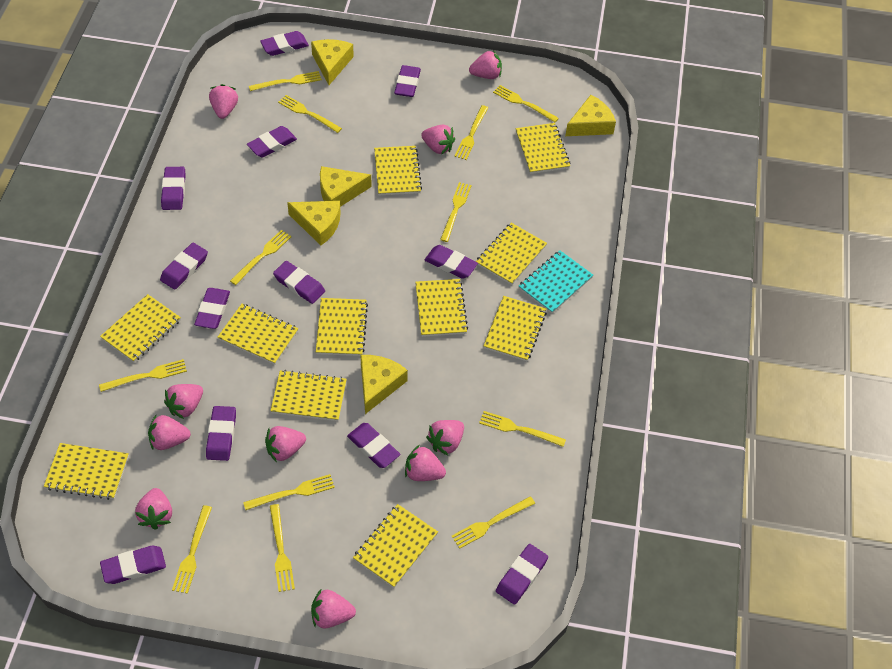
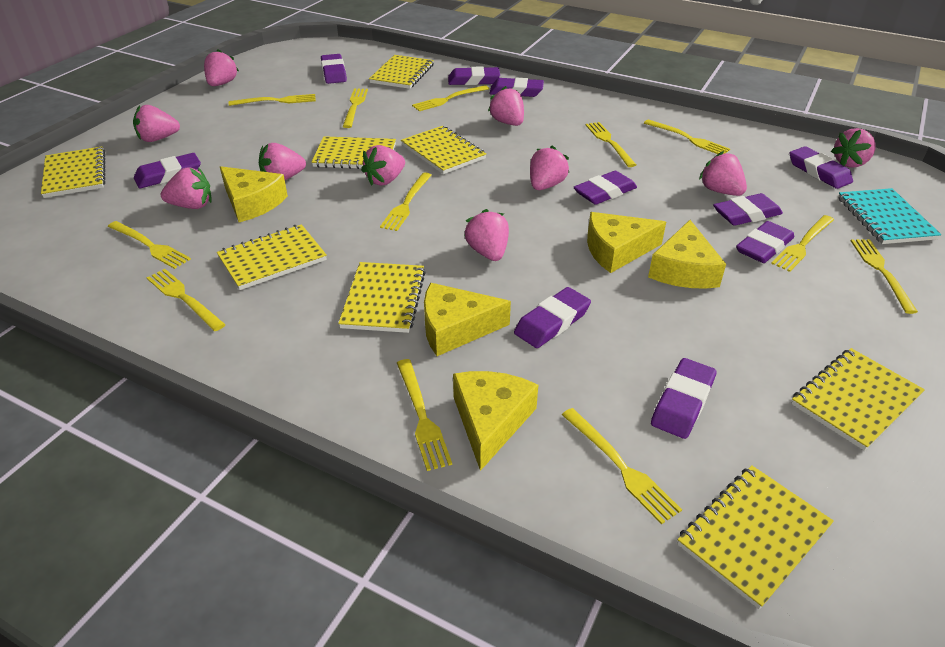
purple eraser: 12 -> 10
yellow notebook: 11 -> 8

